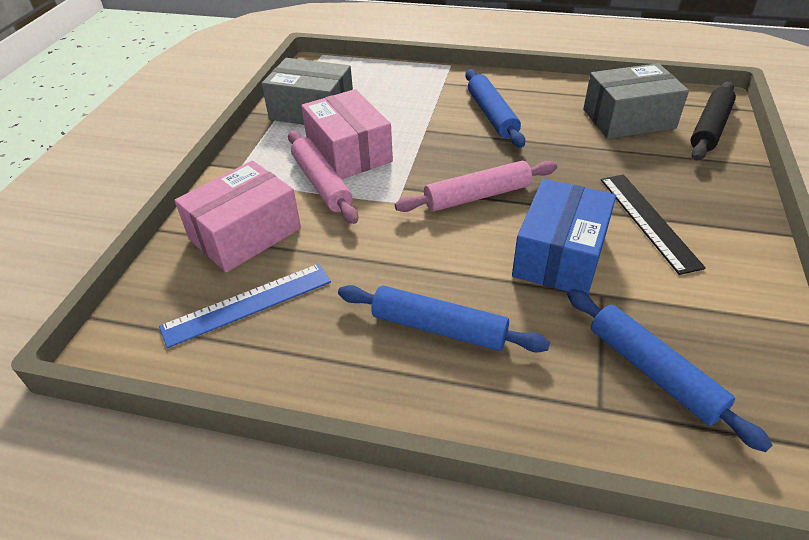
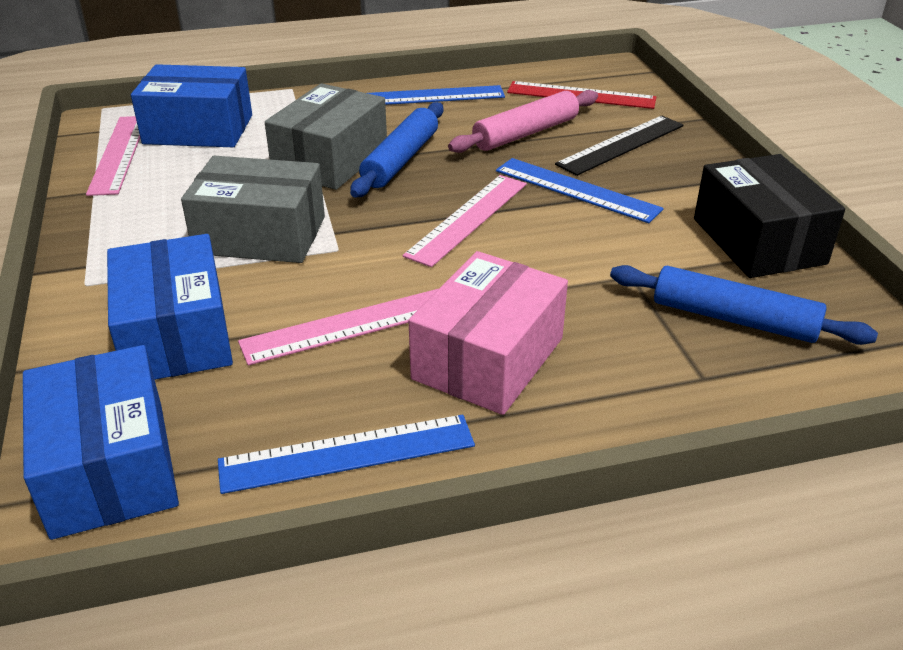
black box: 0 -> 1
black rolling pin: 1 -> 0
blue box: 1 -> 3
blue rolling pin: 3 -> 2
blue ruler: 1 -> 3
pink box: 2 -> 1
pink rolling pin: 2 -> 1
pink ruler: 0 -> 3
red ruler: 0 -> 1

